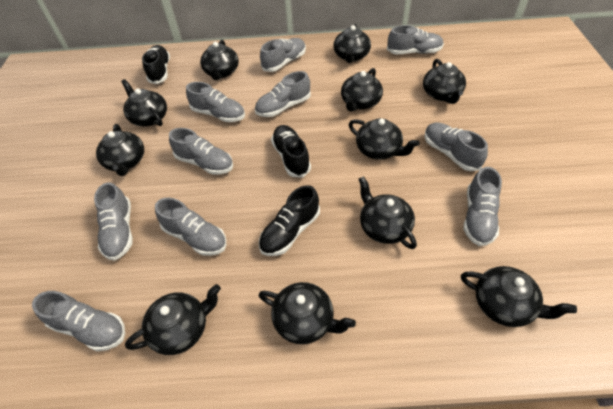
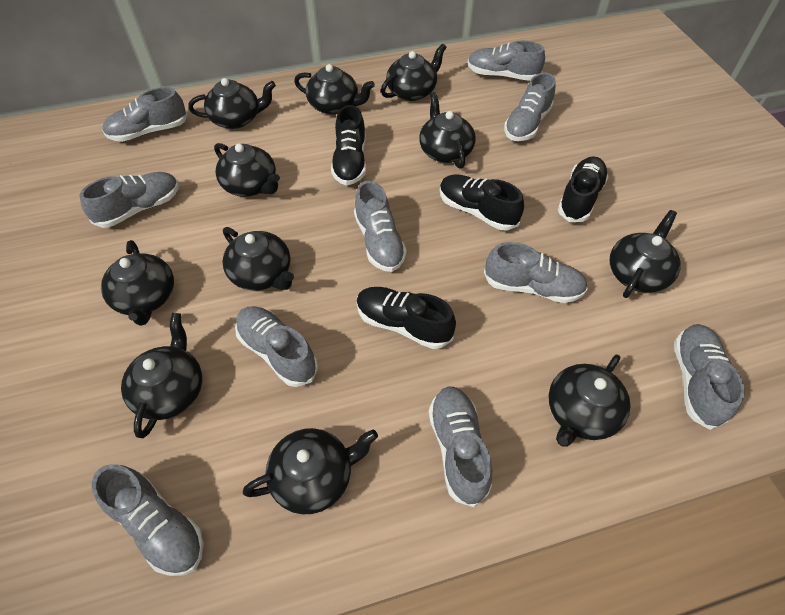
black shoe: 3 -> 4

